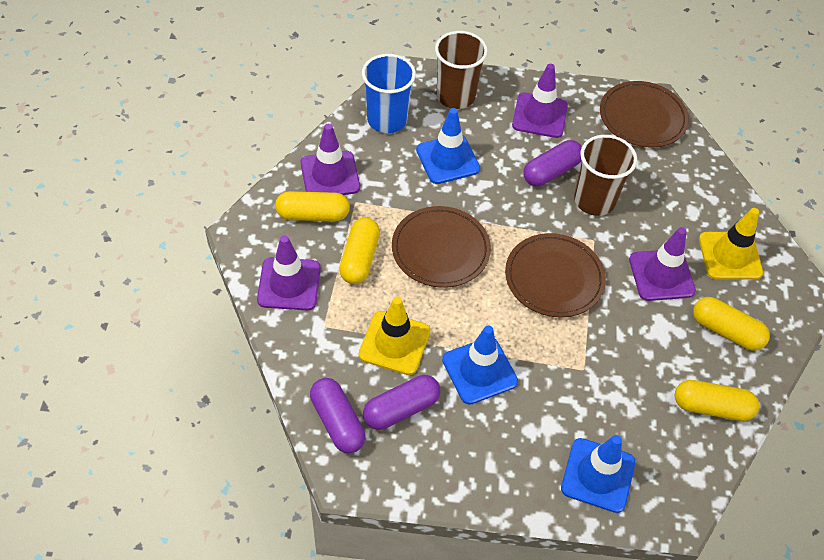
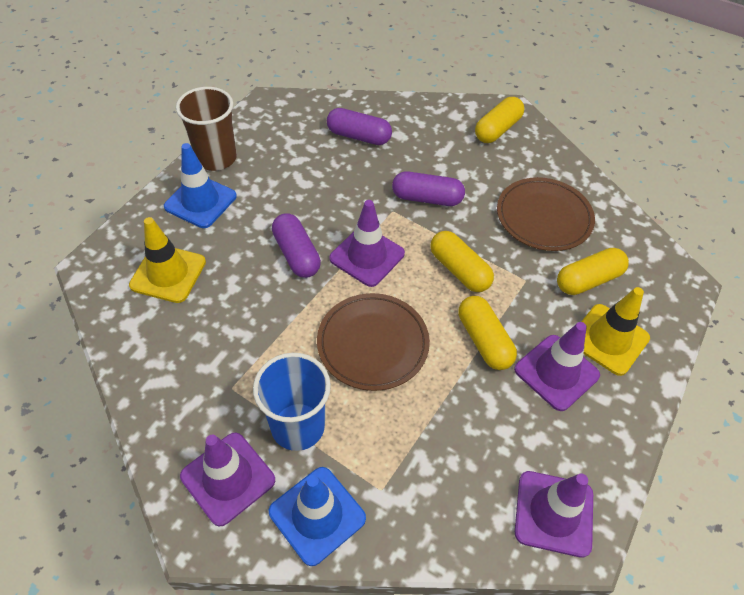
blue traffic cone: 3 -> 2
brown cup: 2 -> 1
brown plate: 3 -> 2

